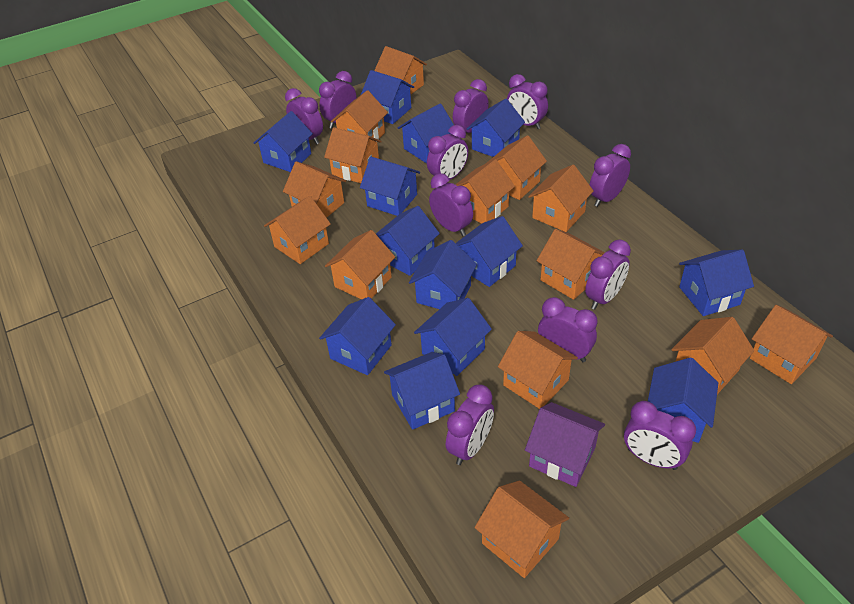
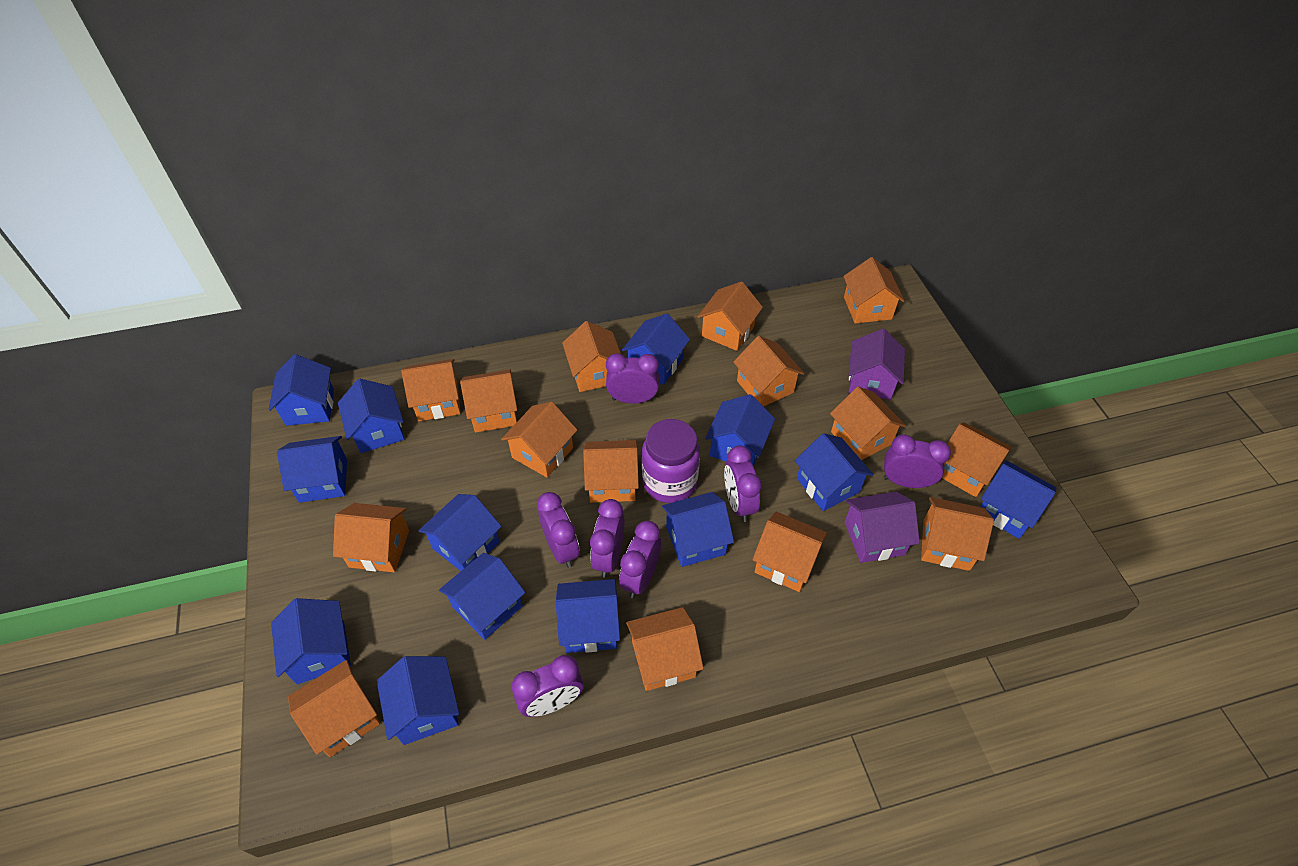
orange house: 14 -> 15
purple clock: 11 -> 7
purple house: 1 -> 2
purple jar: 0 -> 1

